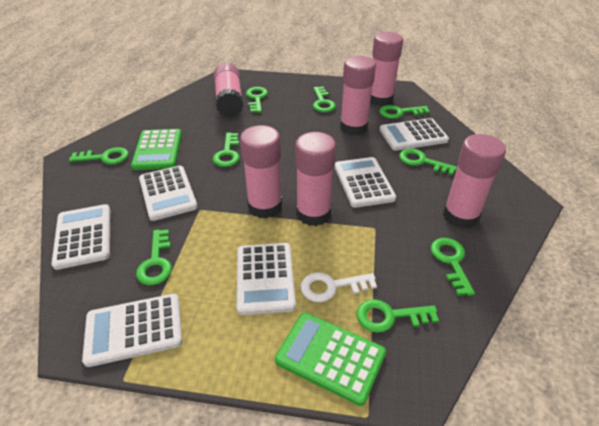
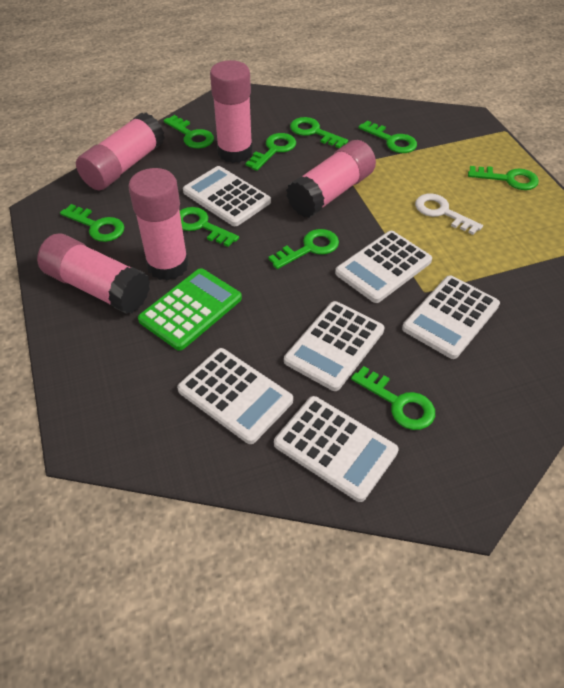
green calculator: 2 -> 1
pink glue stick: 6 -> 5

